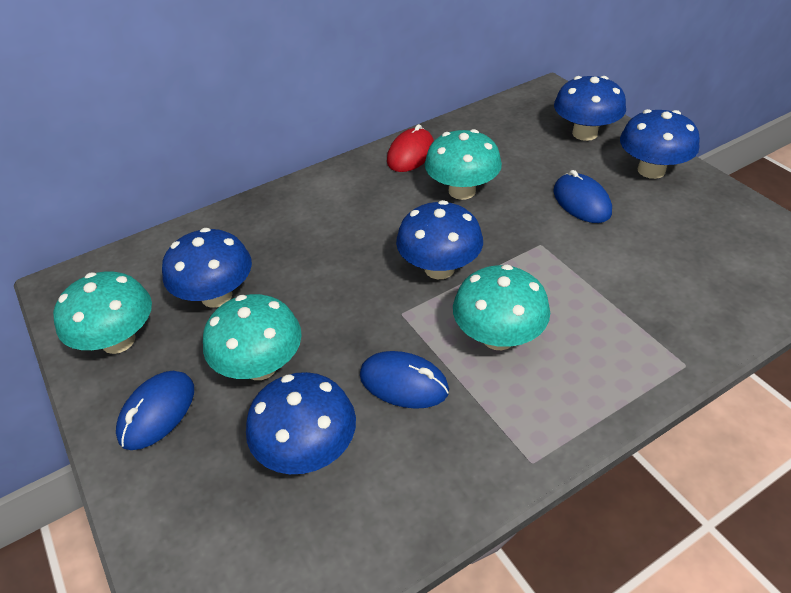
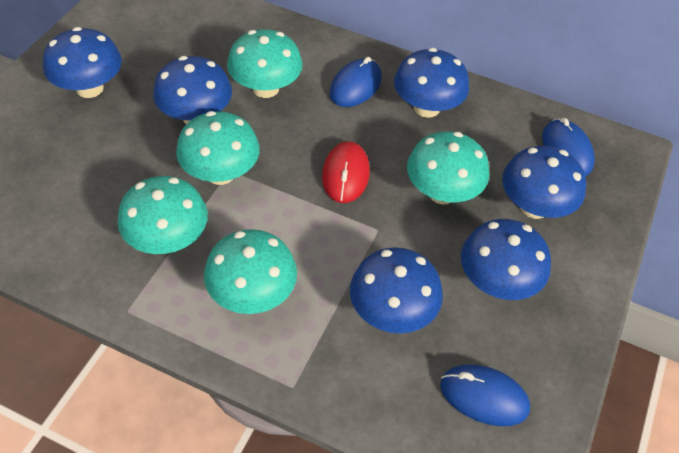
blue mushroom: 5 -> 6
turquoise mushroom: 4 -> 5

